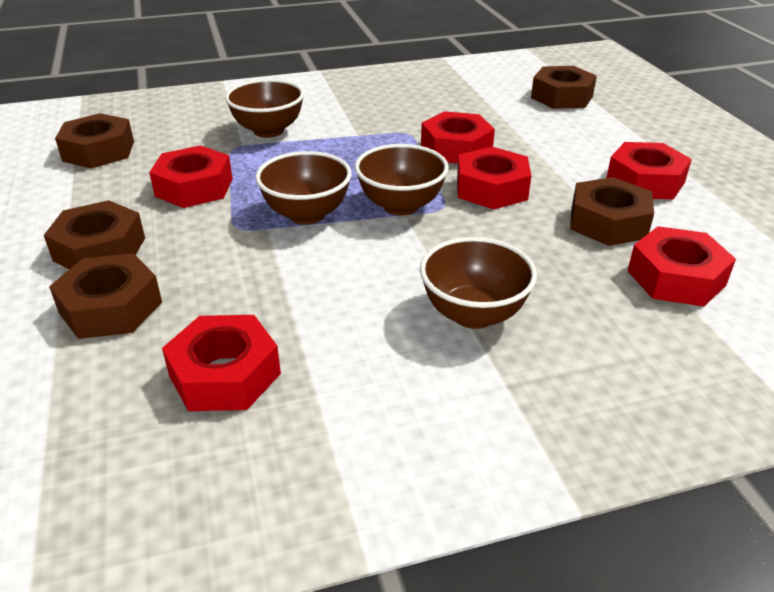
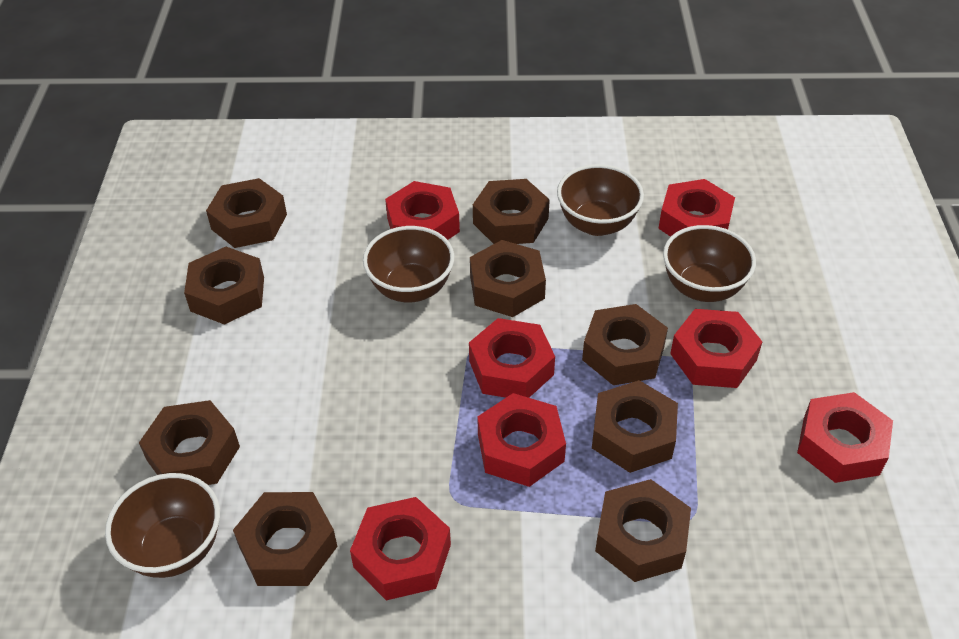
brown nut: 5 -> 9
red nut: 6 -> 7

